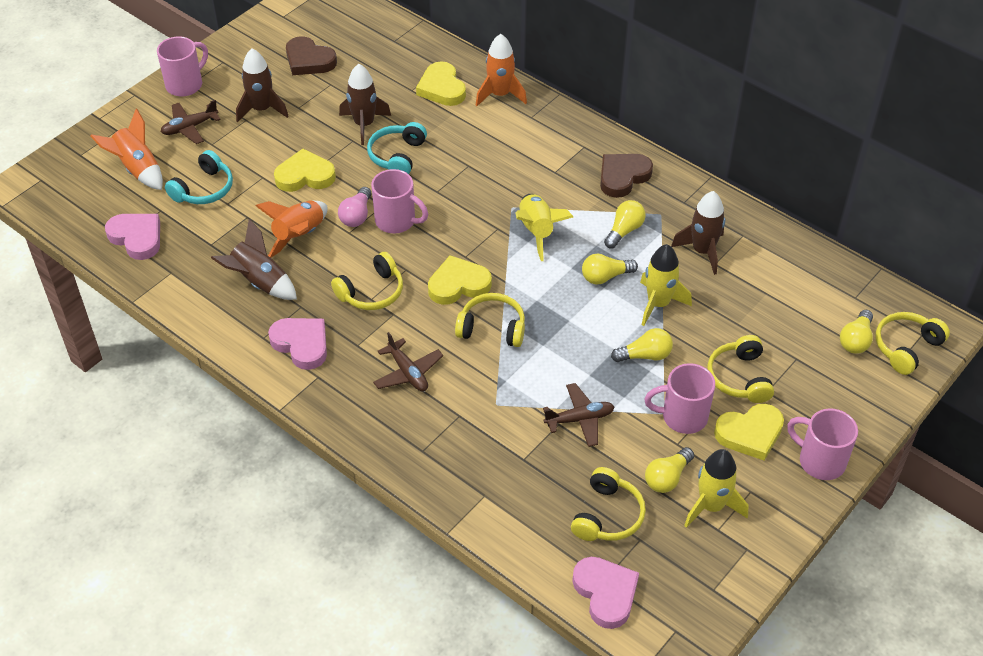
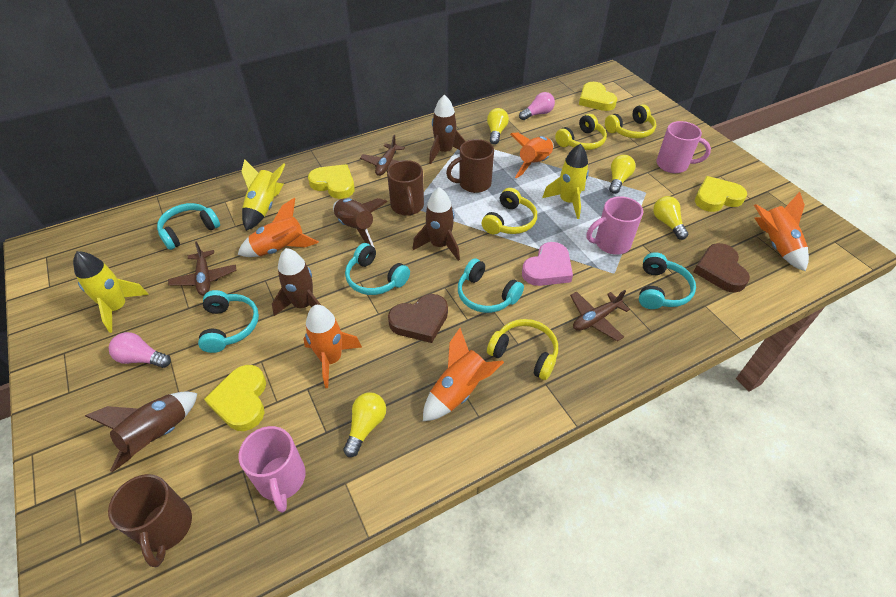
brown mug: 0 -> 3
brown rocket: 4 -> 5
orange rocket: 3 -> 5
pink heart: 3 -> 1
pink light bulb: 1 -> 2
pink mug: 4 -> 3
turquoise headphones: 2 -> 5
yellow headphones: 5 -> 4
yellow light bulb: 5 -> 4

